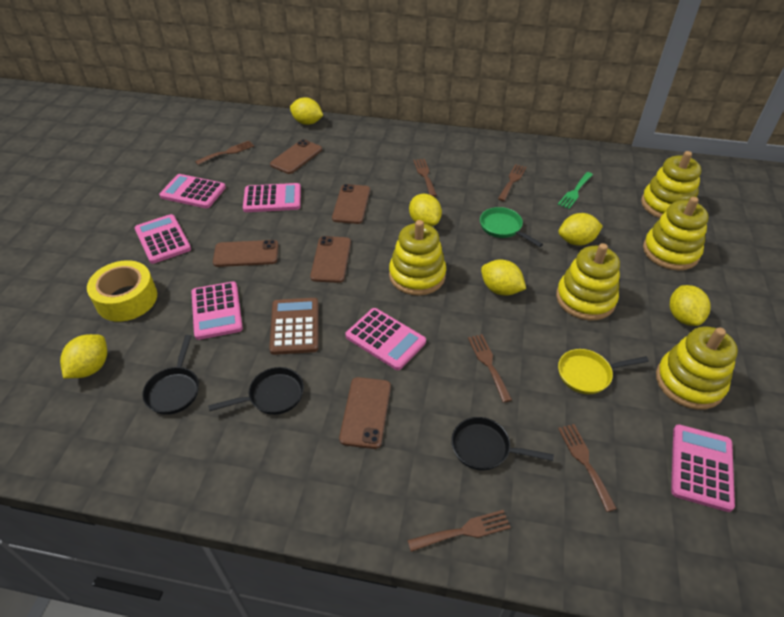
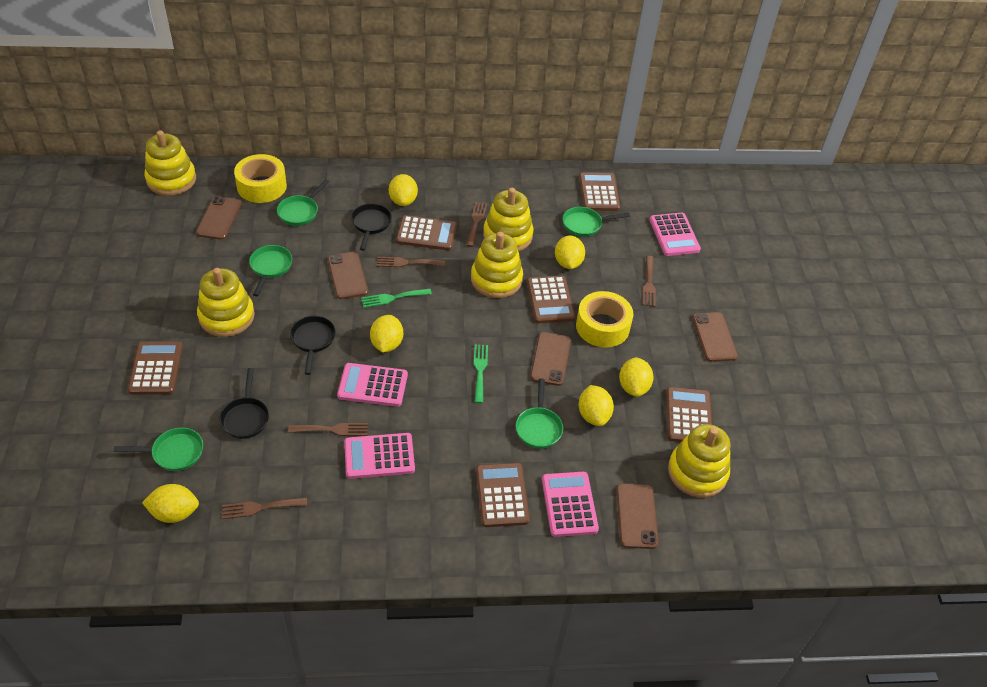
brown calculator: 1 -> 6
brown fork: 6 -> 5
green fork: 1 -> 2
green pan: 1 -> 5
pink calculator: 6 -> 4
yellow pan: 1 -> 0
yellow tape: 1 -> 2

